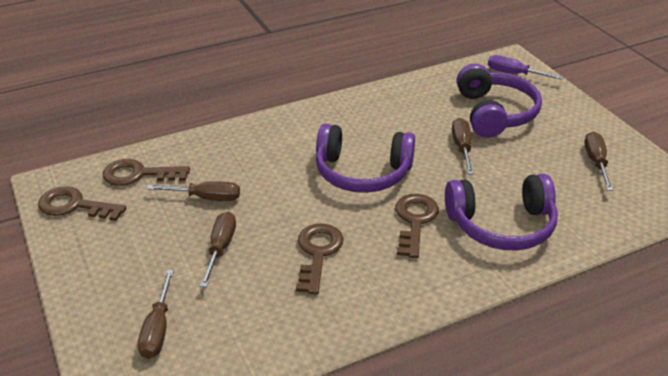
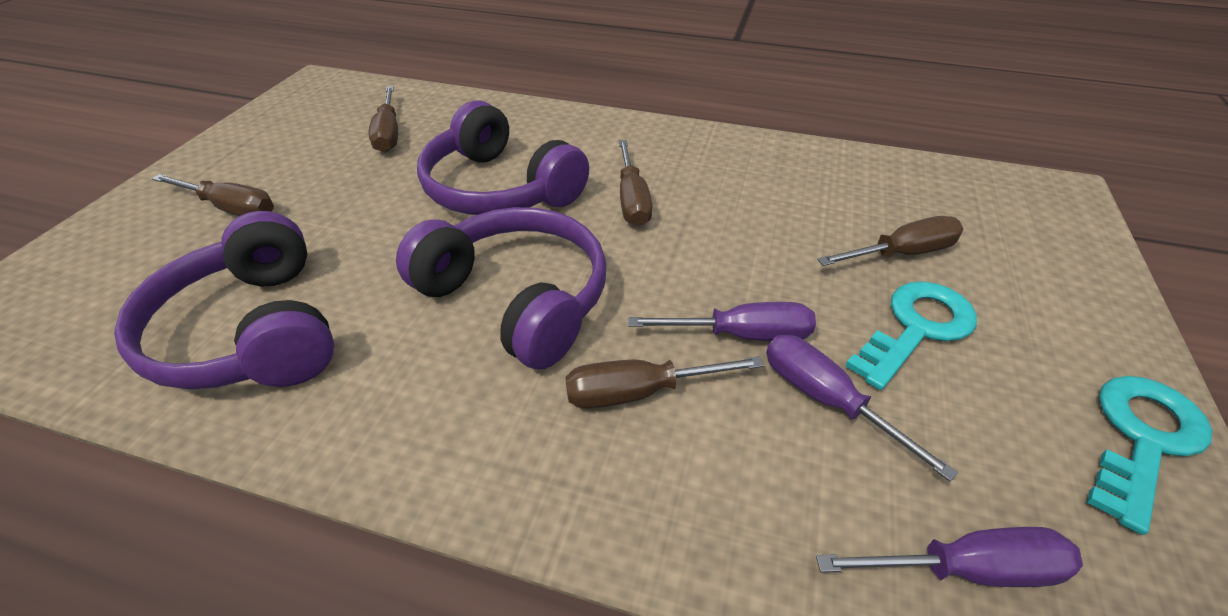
brown key: 4 -> 0
purple screwdriver: 1 -> 3
turquoise key: 0 -> 2

